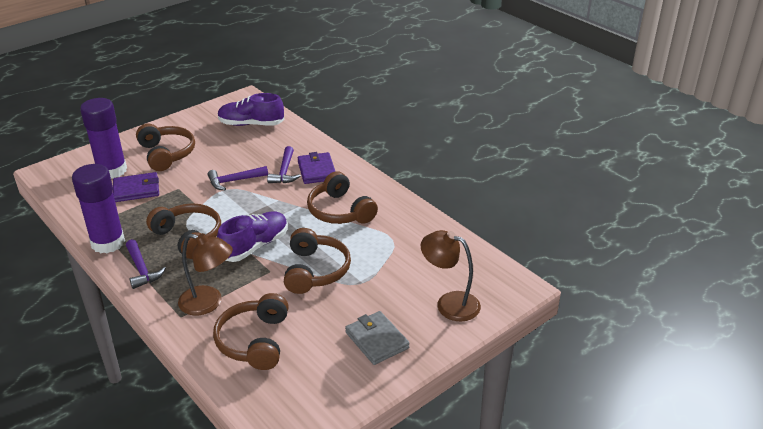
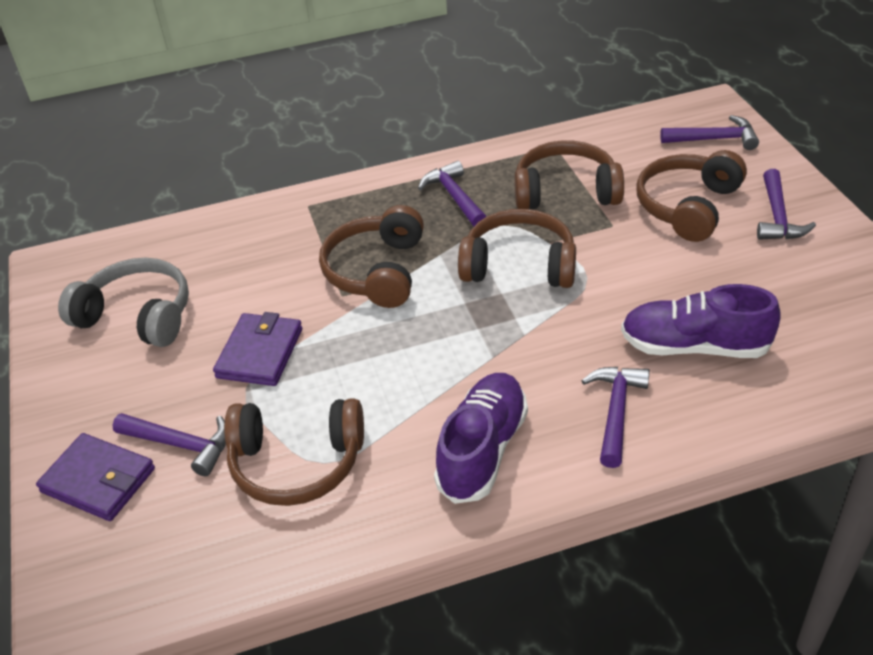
brown lamp: 2 -> 0
grey headphones: 0 -> 1
grey wallet: 1 -> 0
purple glue stick: 2 -> 0
purple hammer: 3 -> 5

